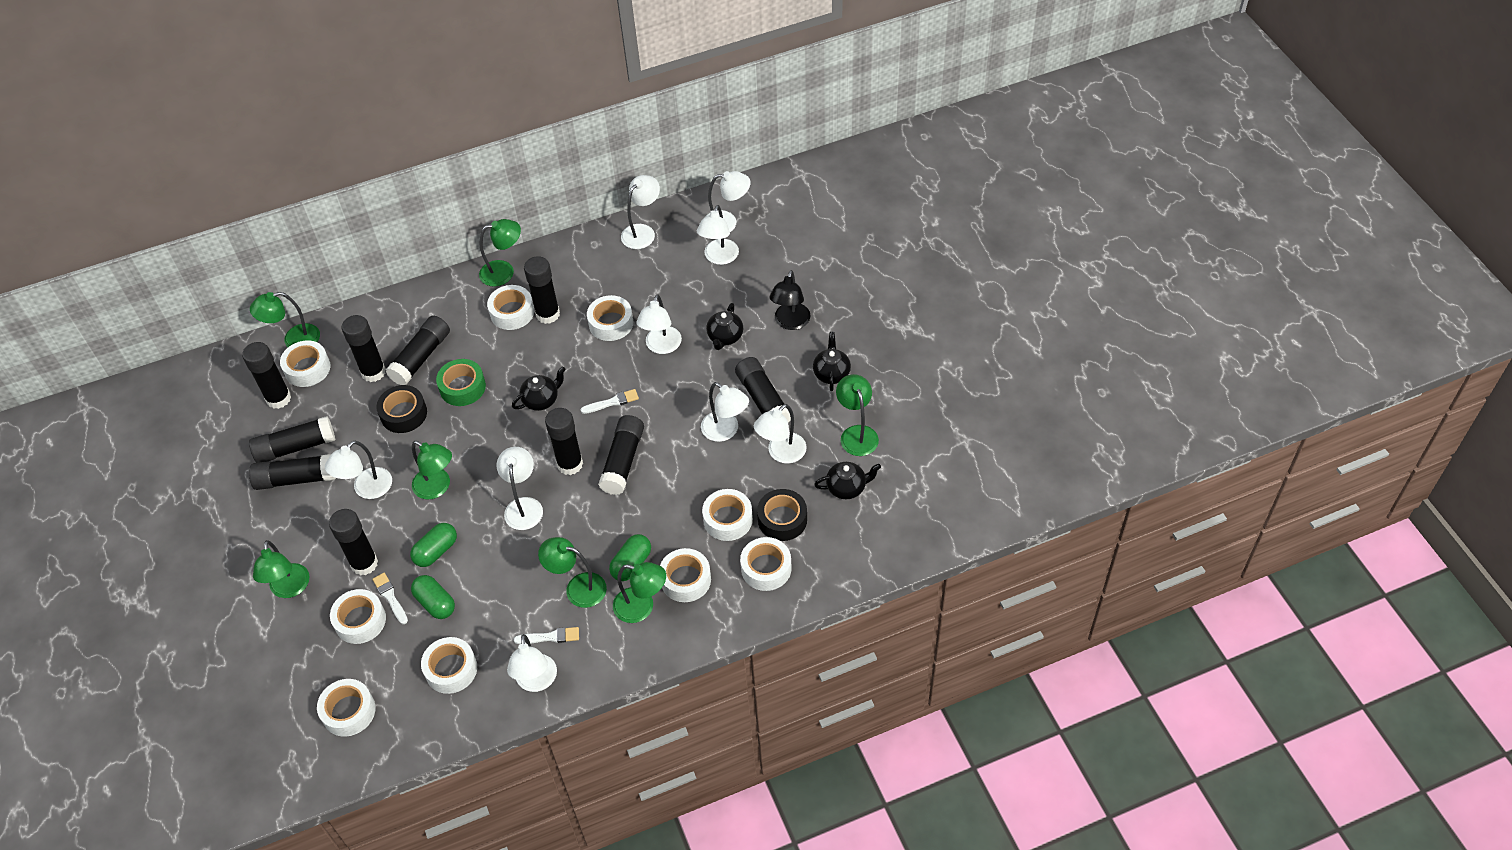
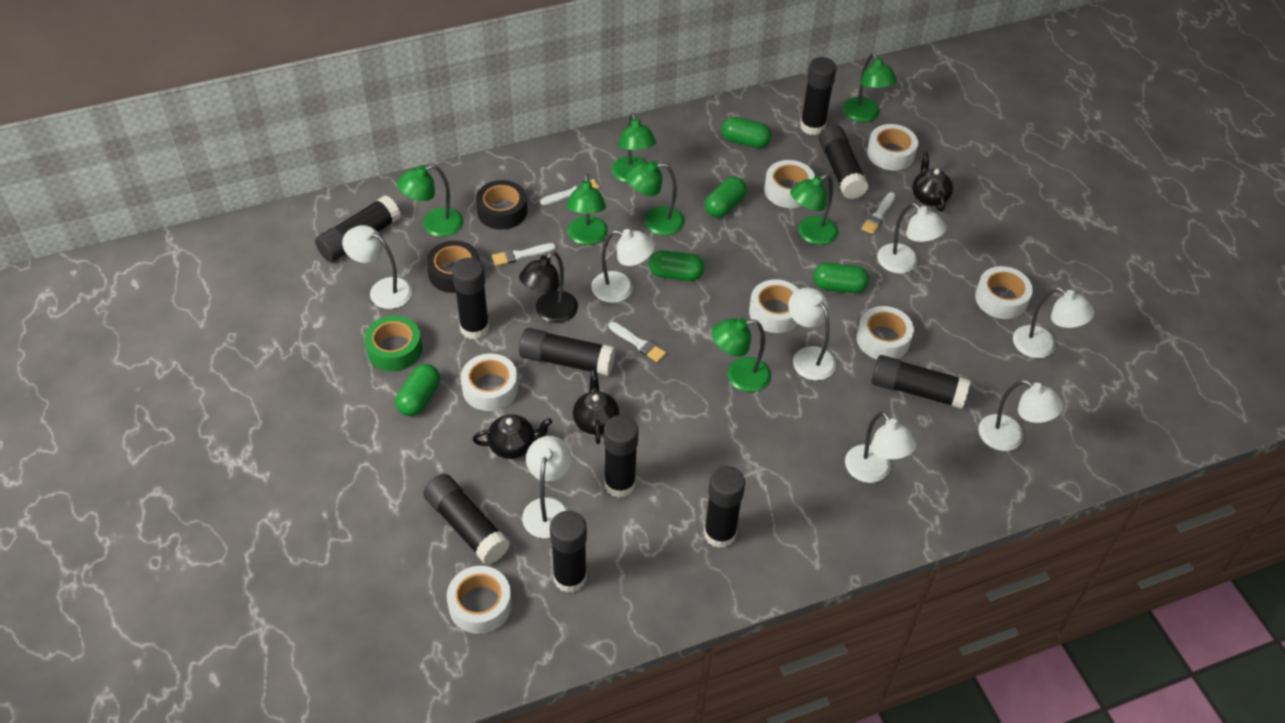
black teapot: 4 -> 3
green capsule: 3 -> 5
white brush: 3 -> 4
white lamp: 9 -> 8
white tape: 9 -> 7

